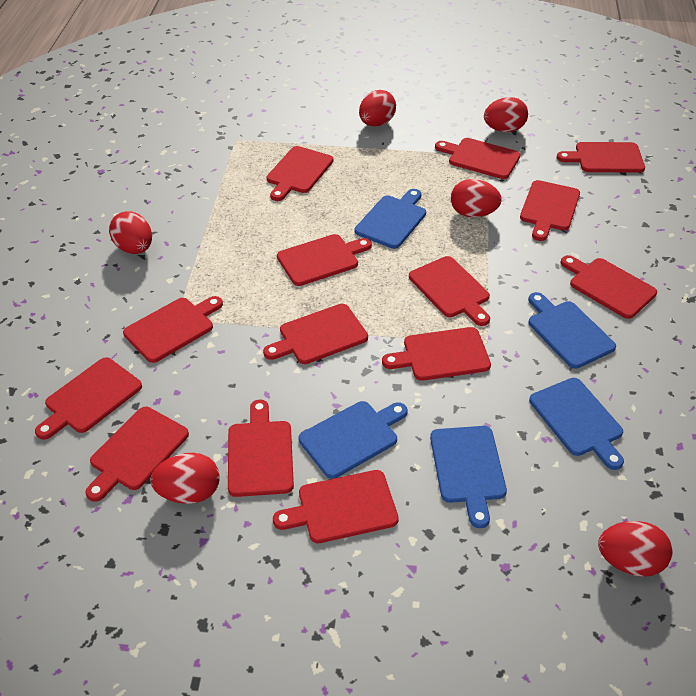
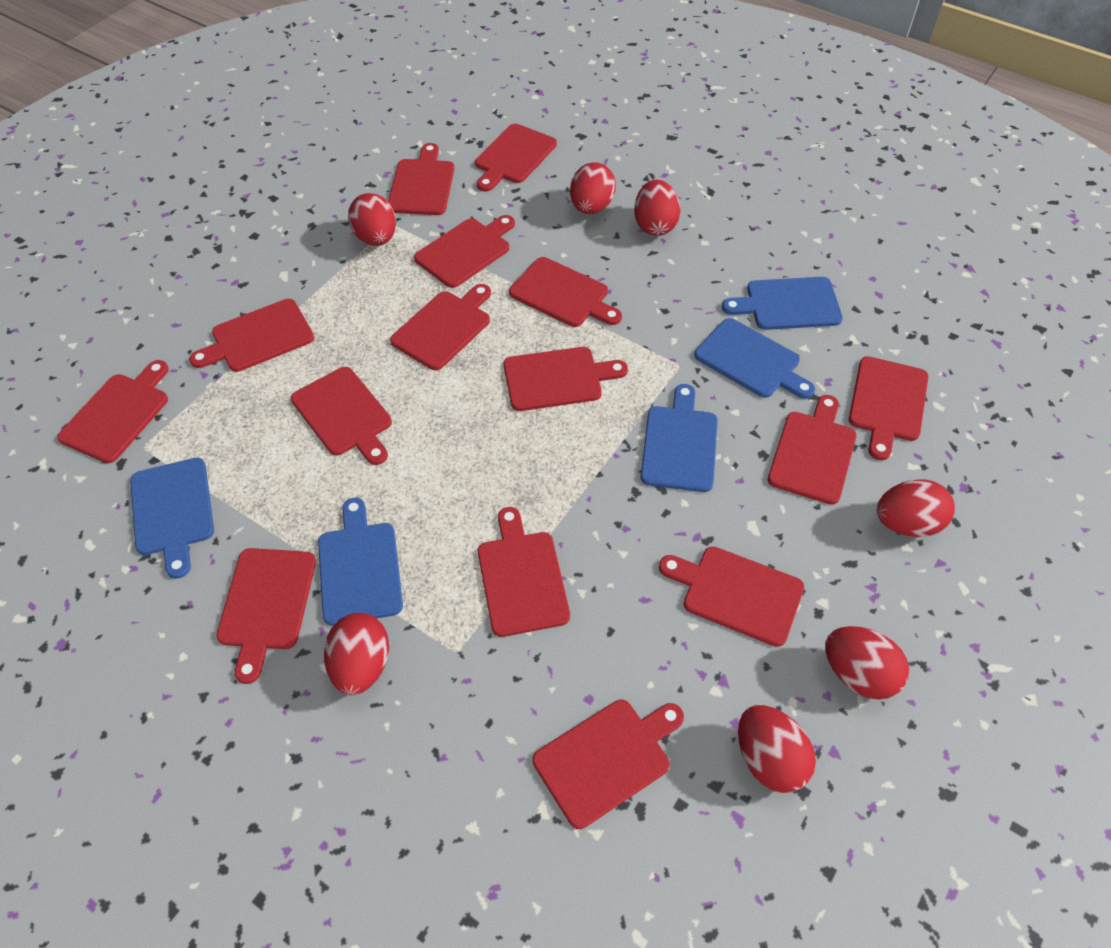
red cutting board: 14 -> 15
red egg: 6 -> 7

